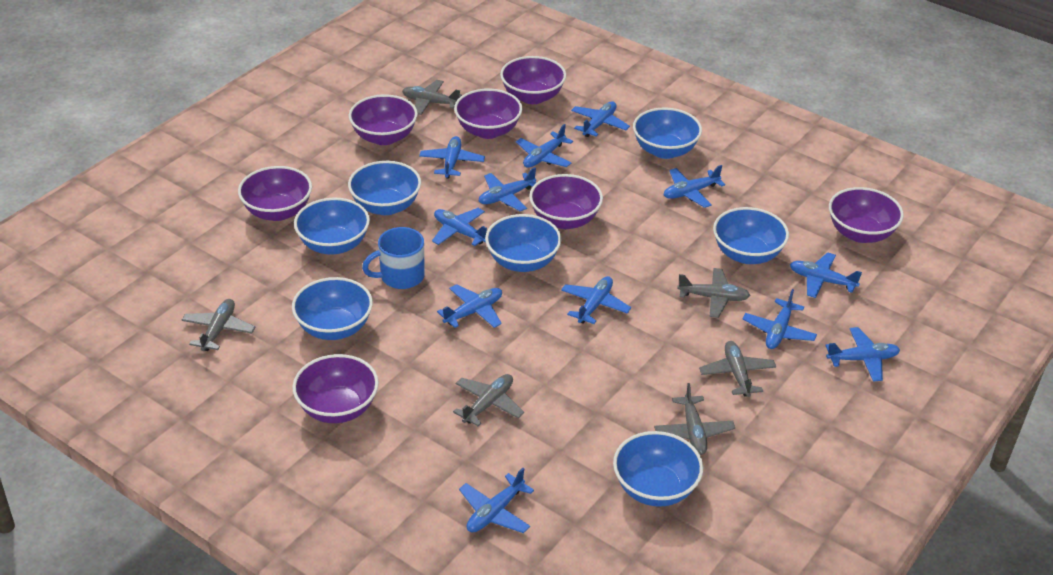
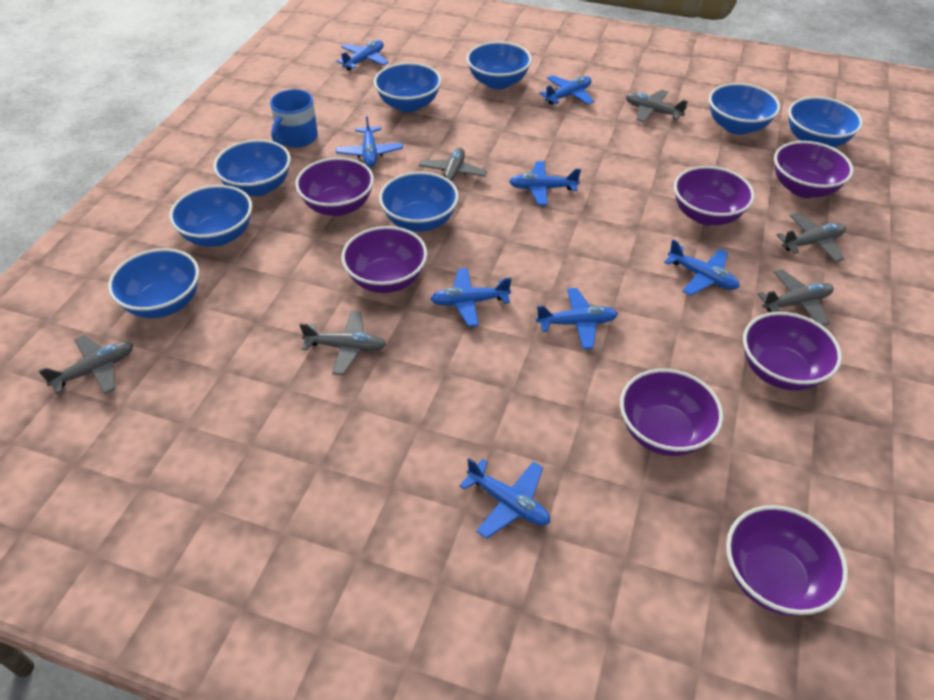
blue bowl: 7 -> 8
blue plane: 12 -> 8

